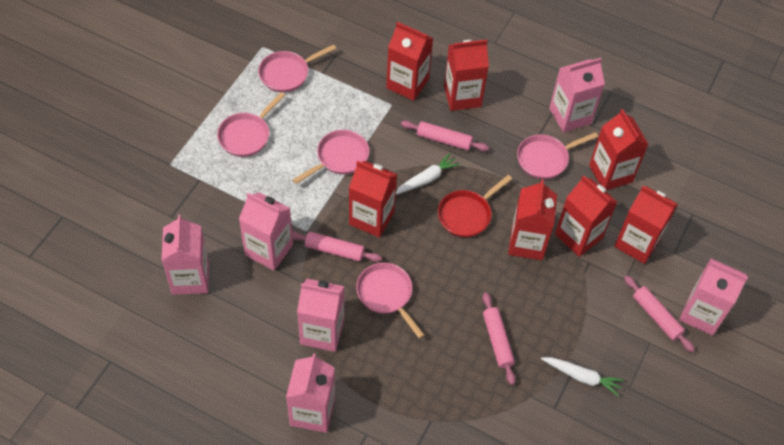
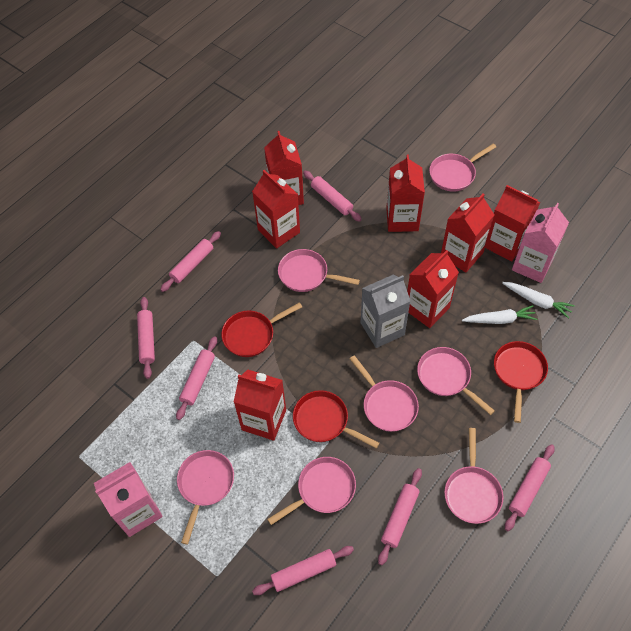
grey carton: 0 -> 1
pink carton: 6 -> 2
pink pan: 5 -> 7
pink rolling pin: 4 -> 7
red pan: 1 -> 3

